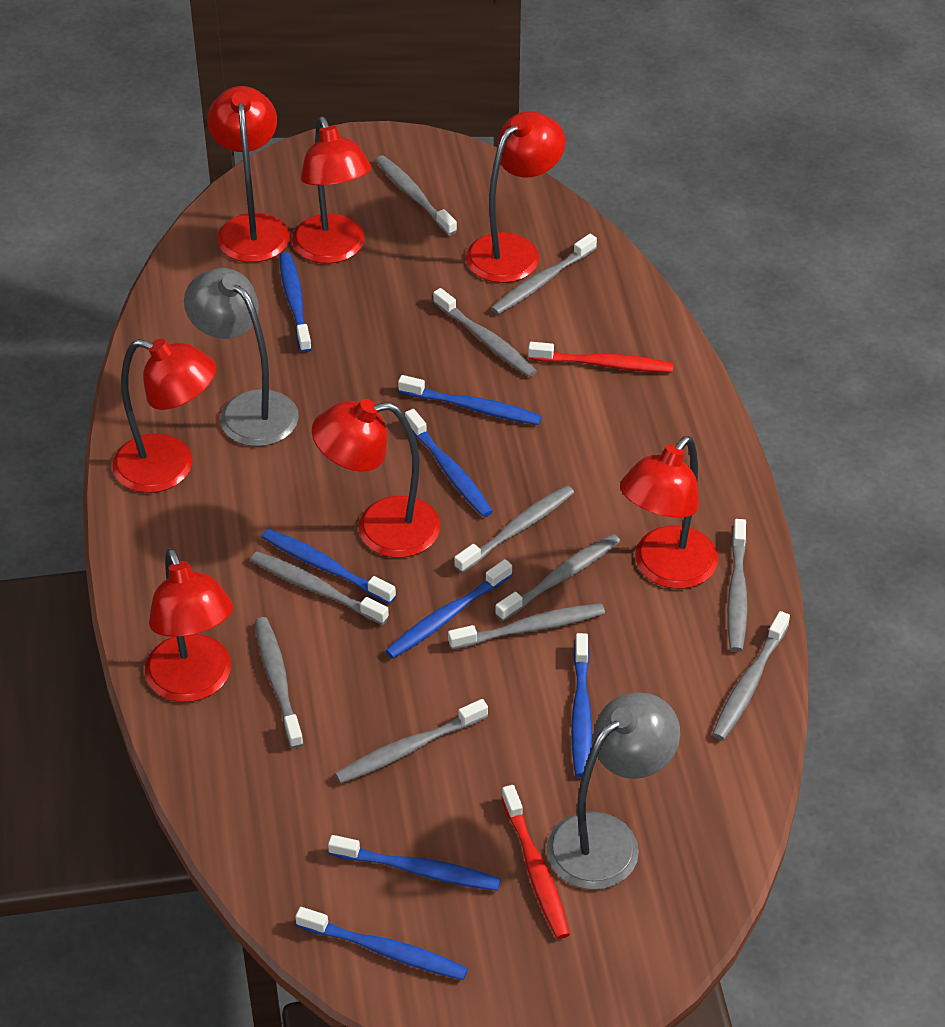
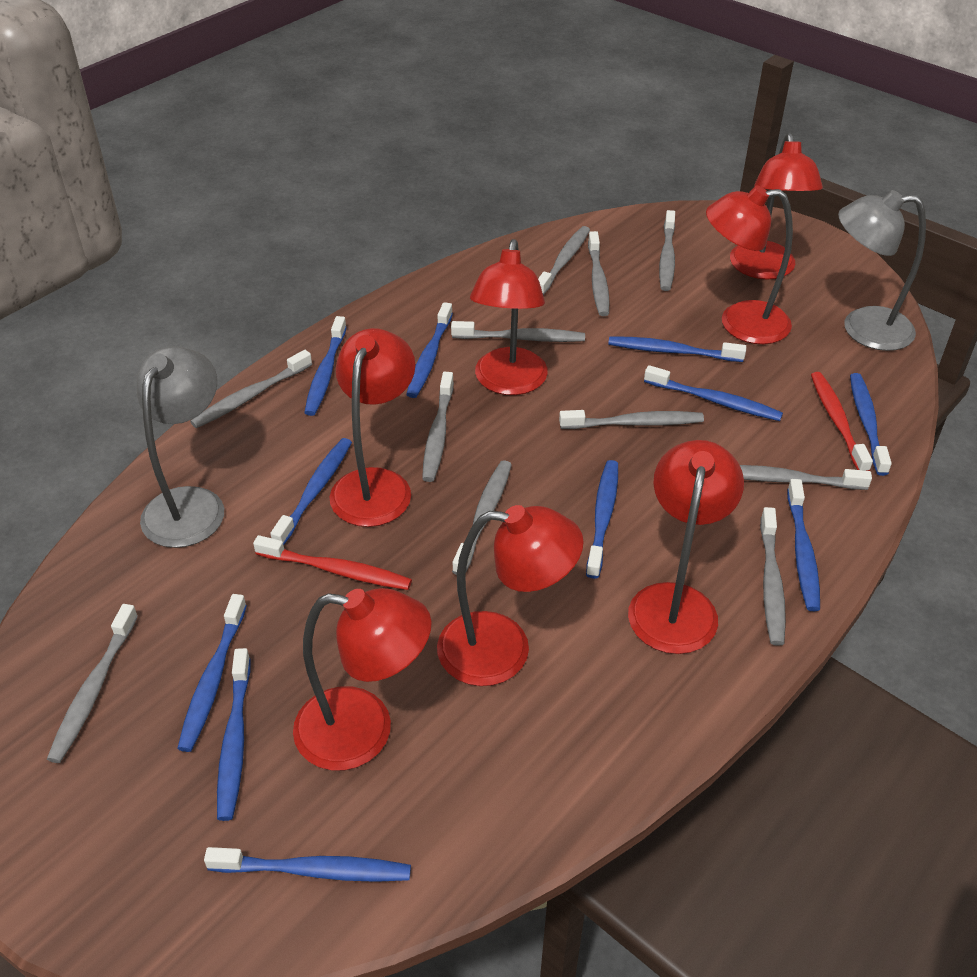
blue toothbrush: 8 -> 11

